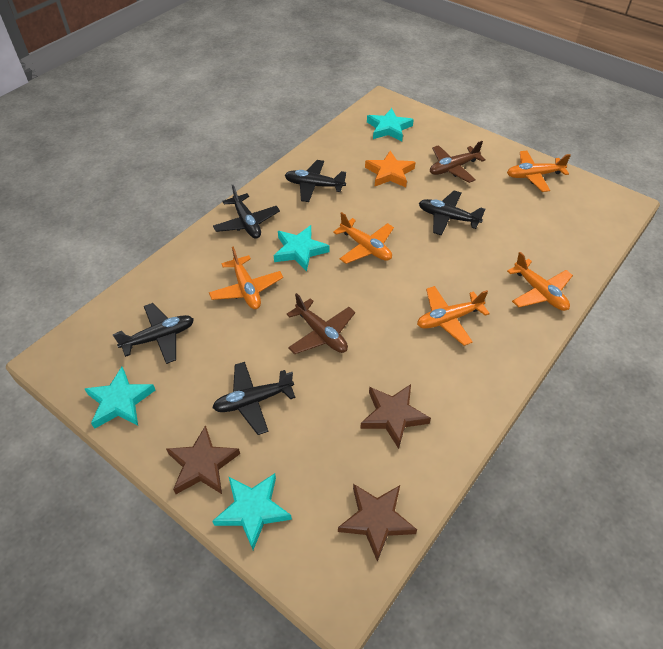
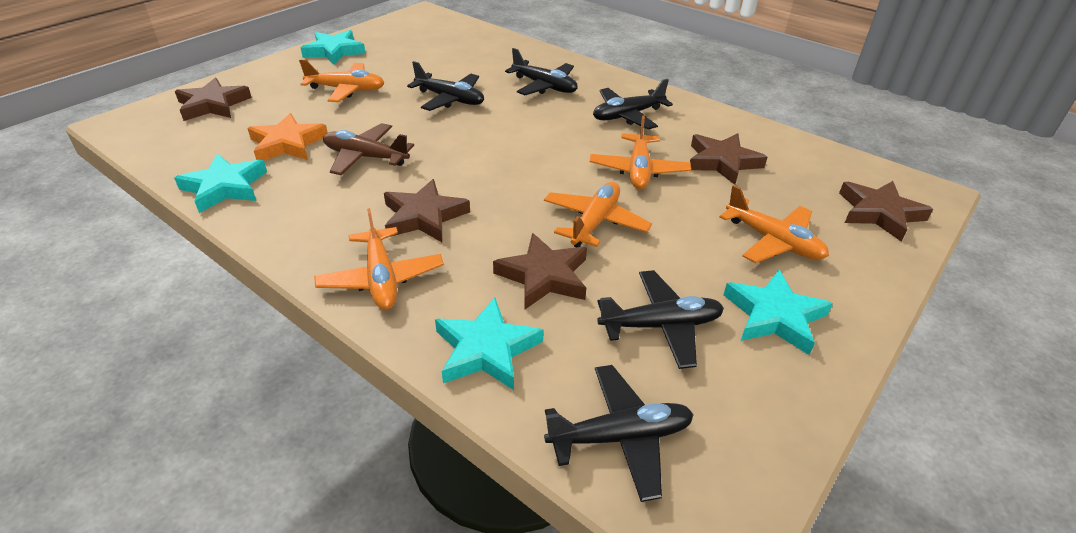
brown plane: 2 -> 1
brown star: 3 -> 5

